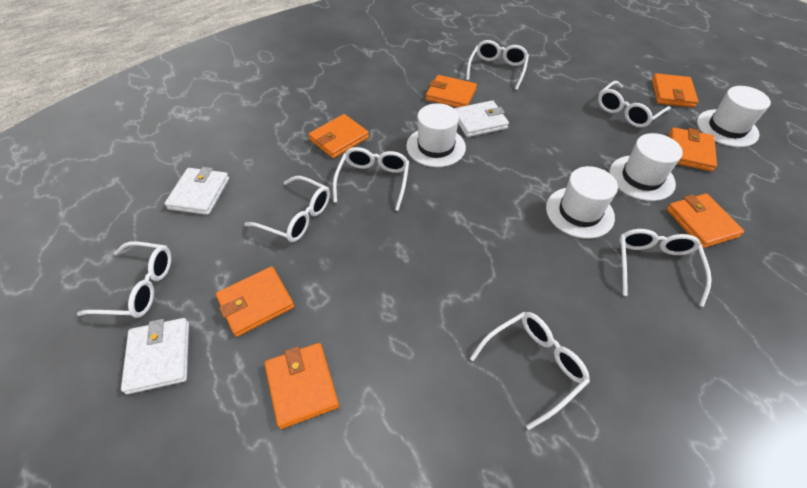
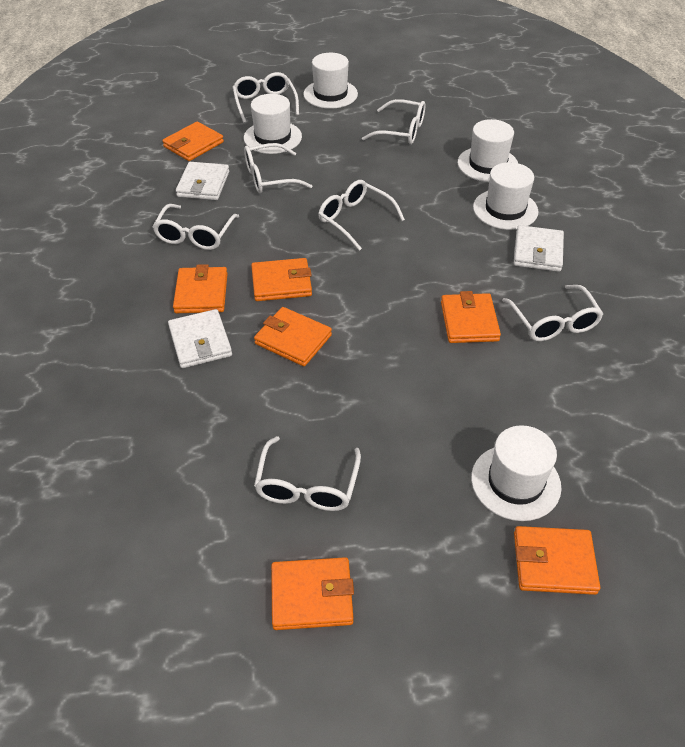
white hat: 4 -> 5

